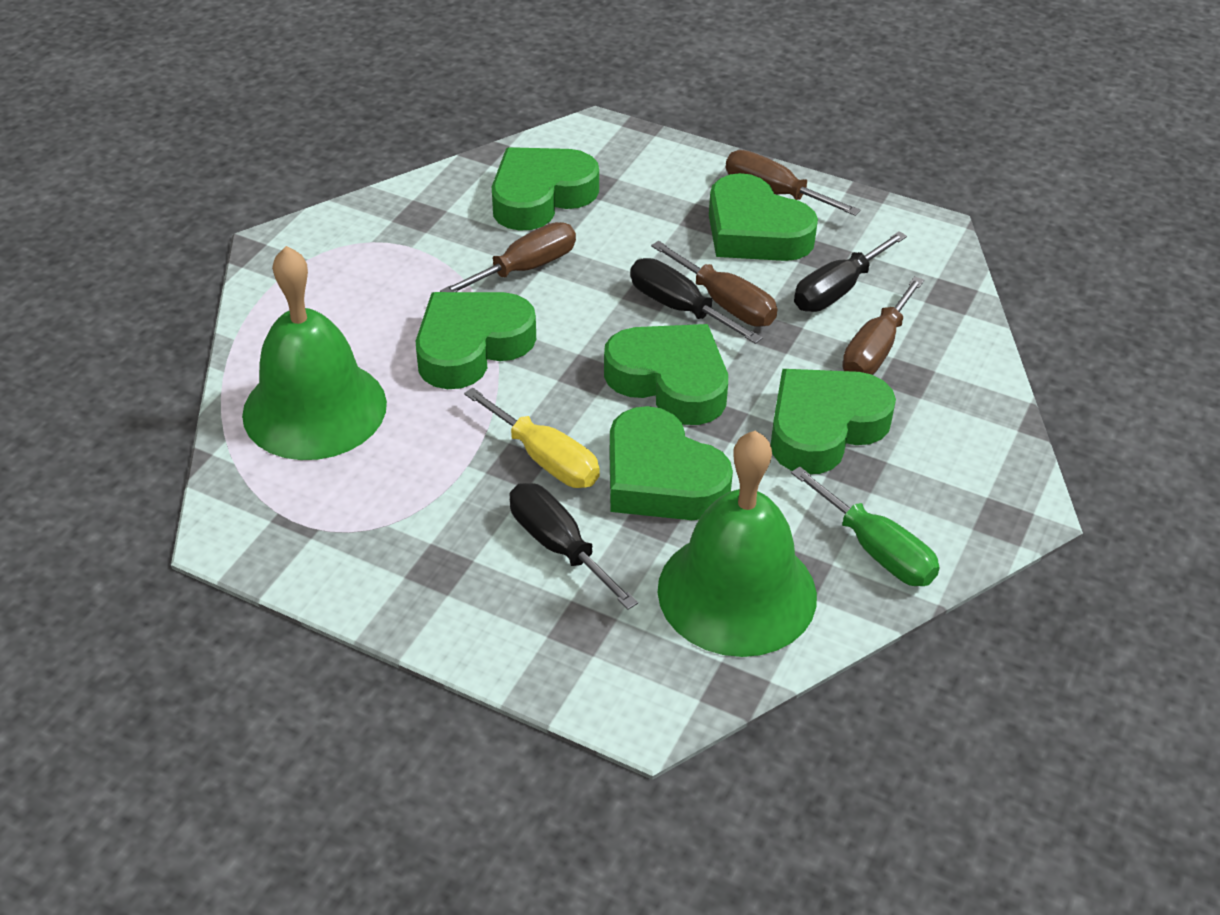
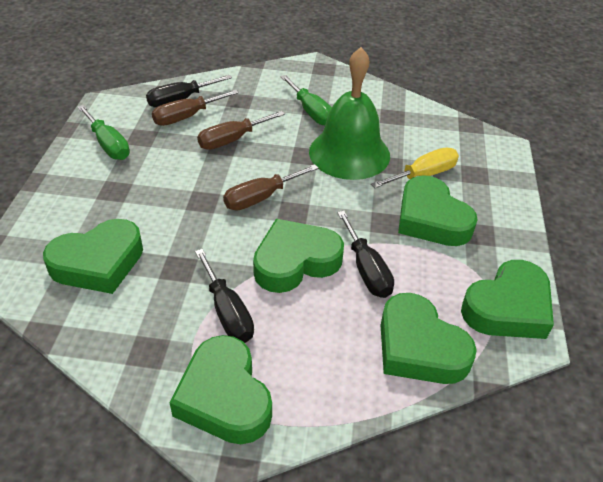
brown screwdriver: 4 -> 3
green bell: 2 -> 1
green screwdriver: 1 -> 2

